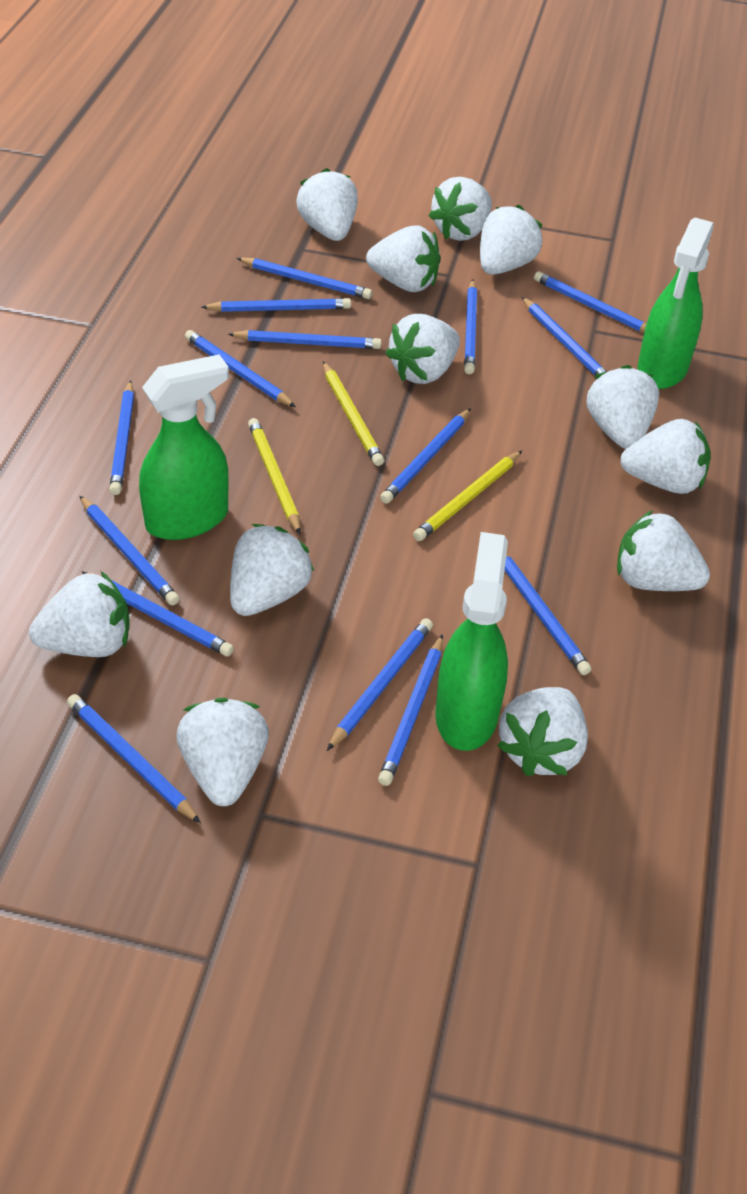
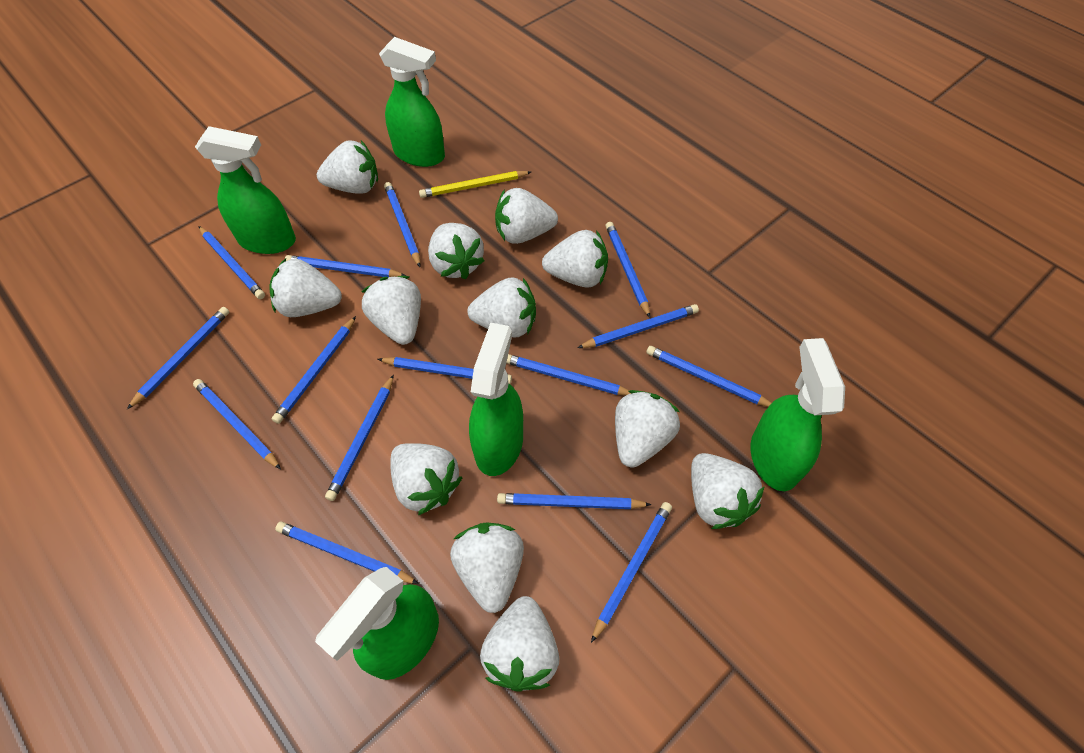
green spray bottle: 3 -> 5
yellow pencil: 3 -> 1

